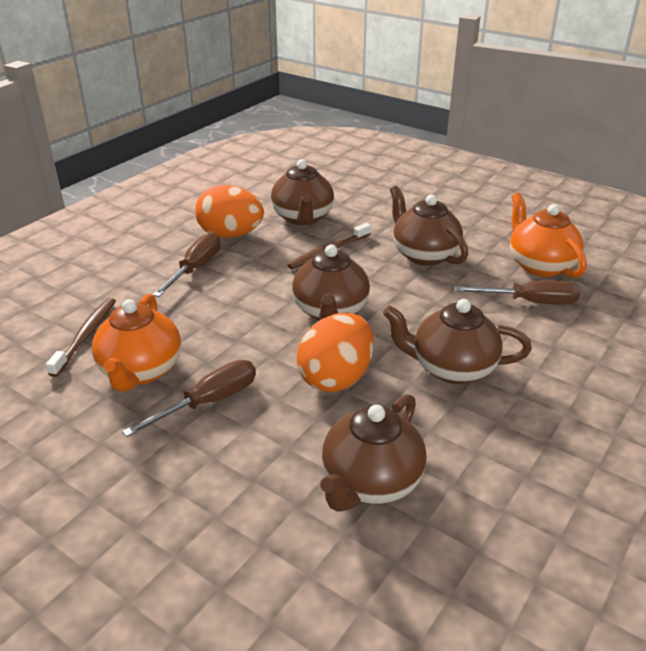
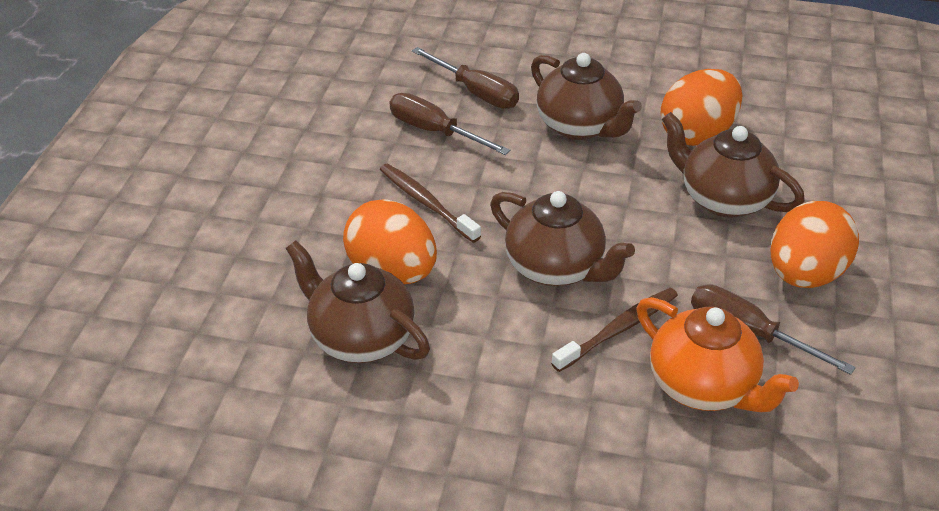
brown teapot: 5 -> 4
orange egg: 2 -> 3
orange teapot: 2 -> 1

